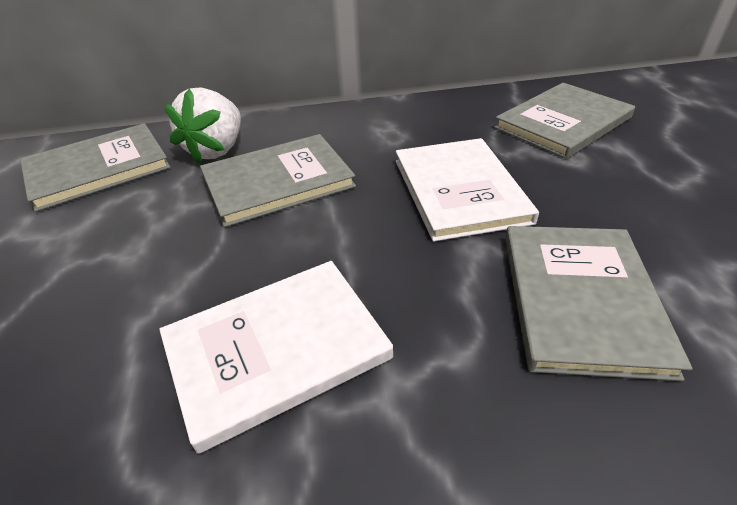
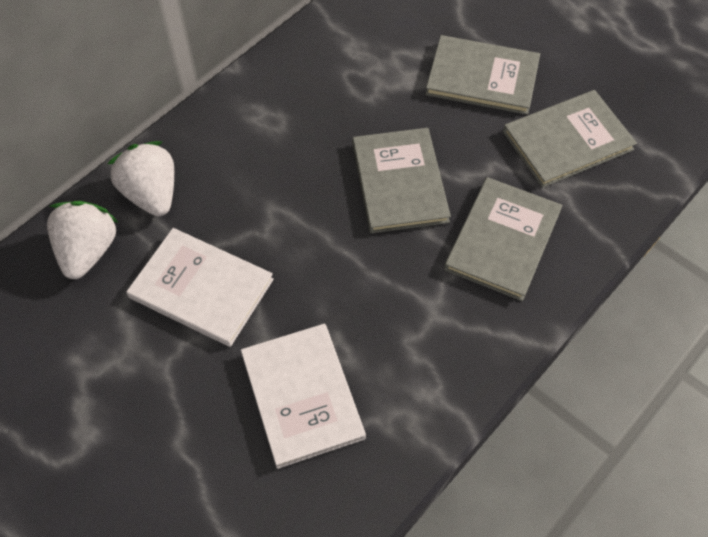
white strawberry: 1 -> 2

